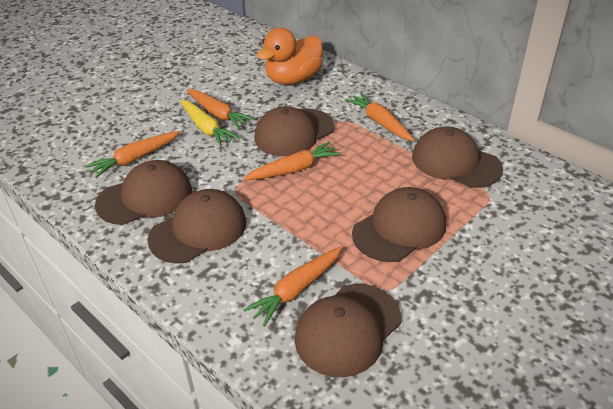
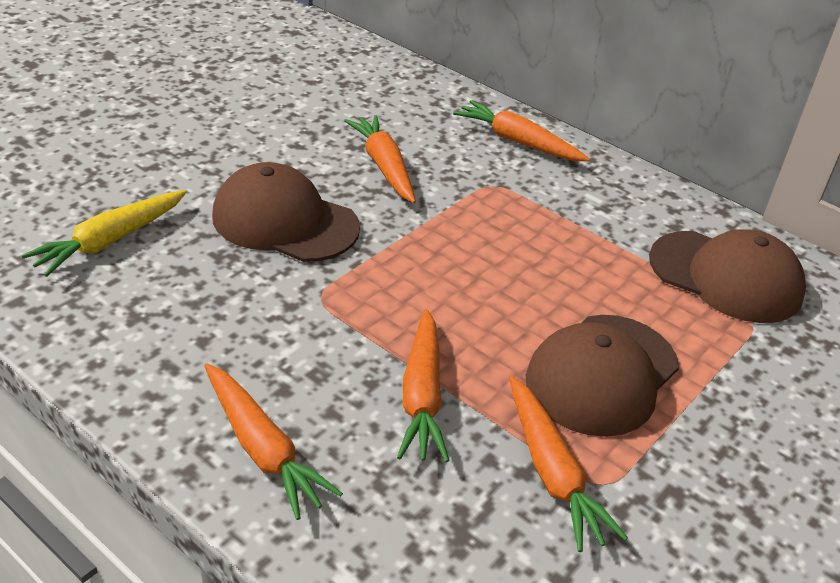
brown cap: 6 -> 3
orange duck: 1 -> 0

